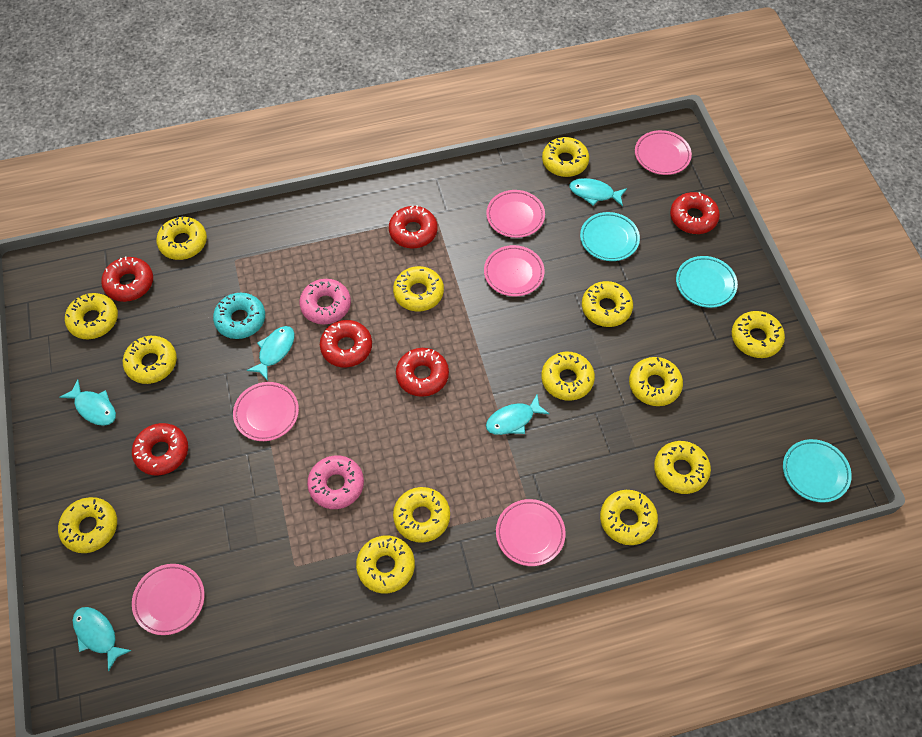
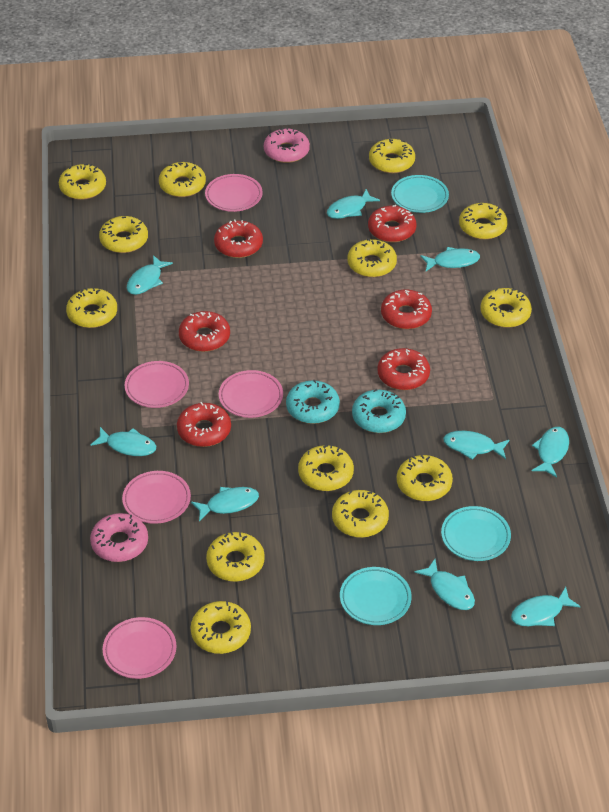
pink plate: 6 -> 5
turquoise donut: 1 -> 2
turquoise fish: 5 -> 9
yellow donut: 14 -> 13

